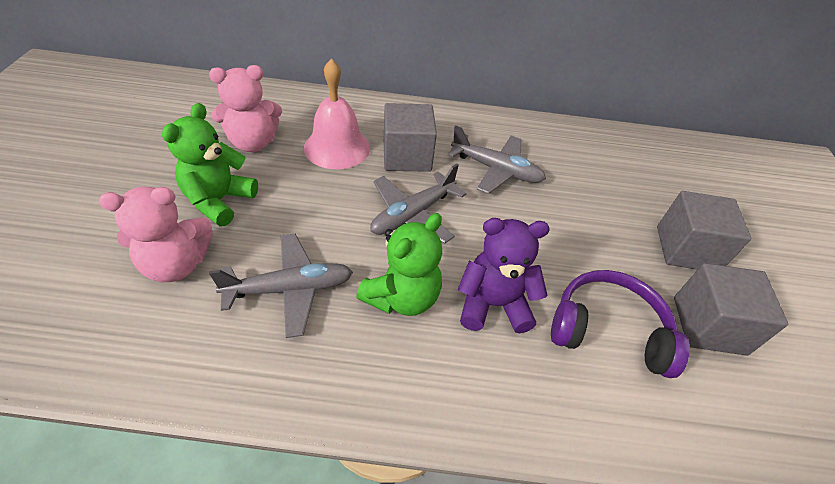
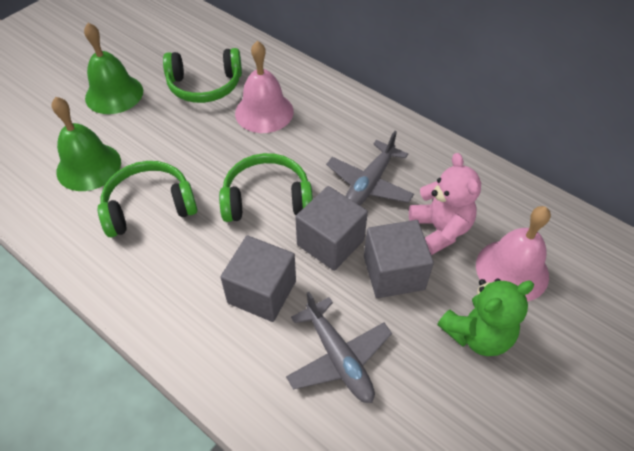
green bell: 0 -> 2
green headphones: 0 -> 3
green teddy bear: 2 -> 1
grey plane: 3 -> 2
pink bell: 1 -> 2
pink teddy bear: 2 -> 1
purple headphones: 1 -> 0
purple teddy bear: 1 -> 0

